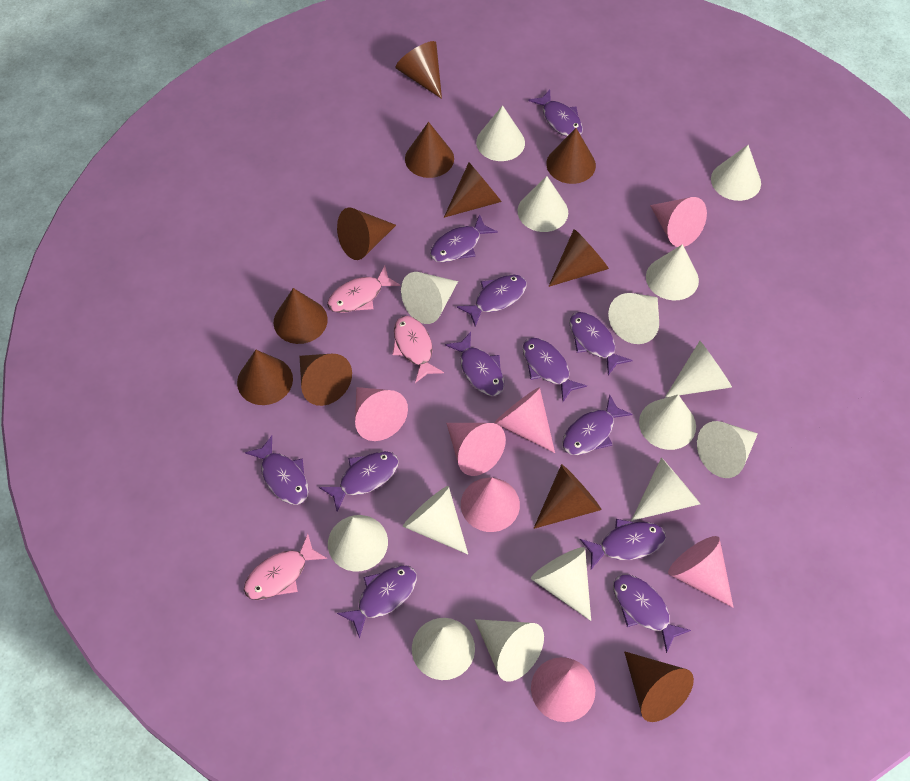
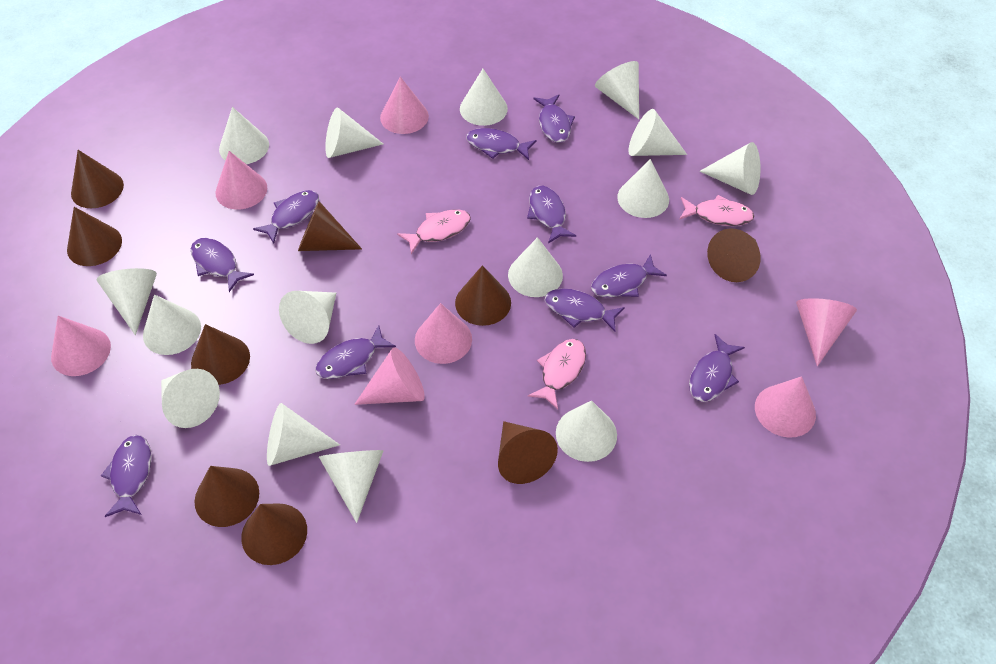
brown cone: 11 -> 9
purple fish: 12 -> 10

